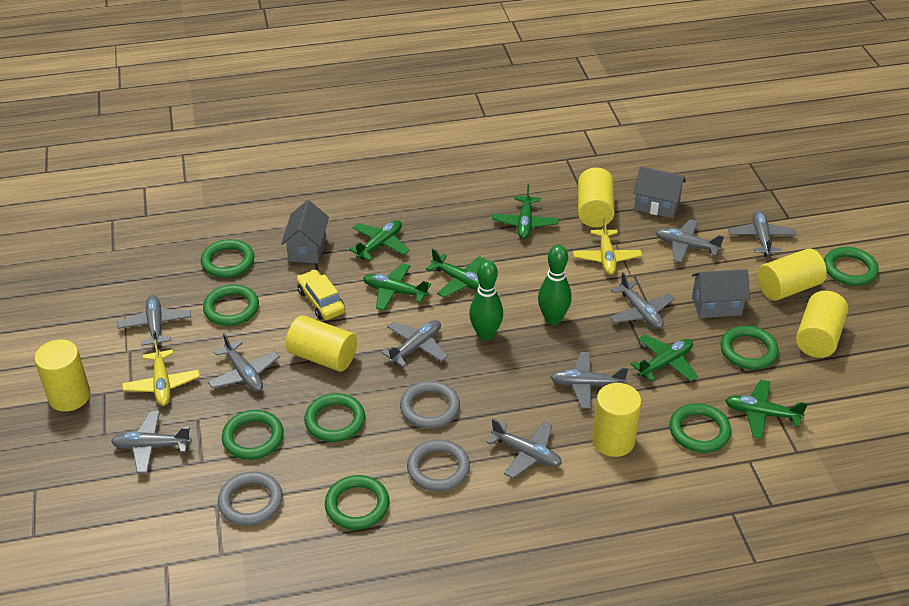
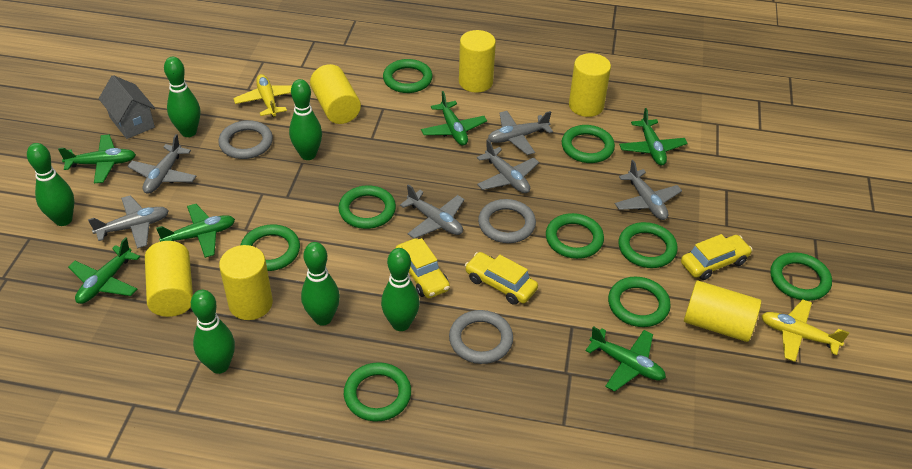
green bowling pin: 2 -> 6
green ring: 8 -> 9
grey house: 3 -> 1
grey plane: 9 -> 6
yellow car: 1 -> 3

